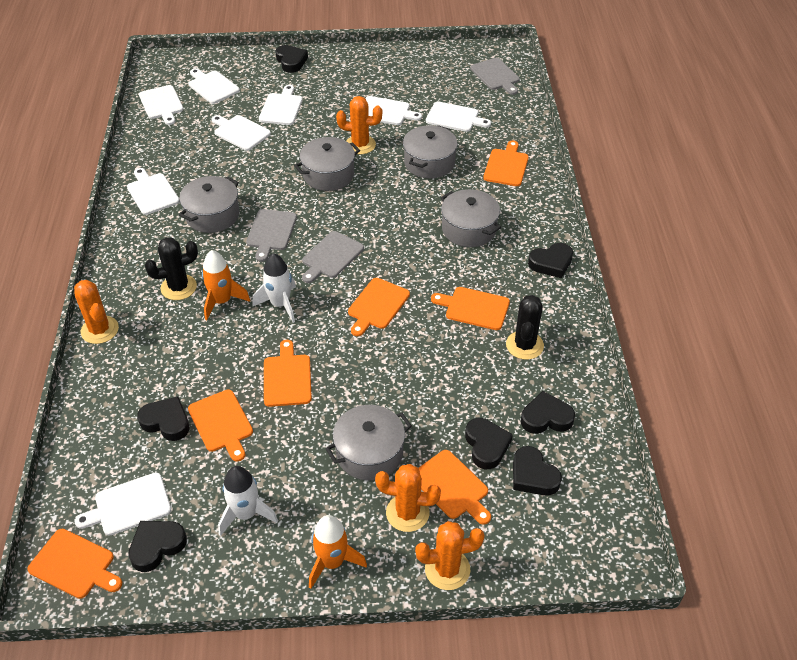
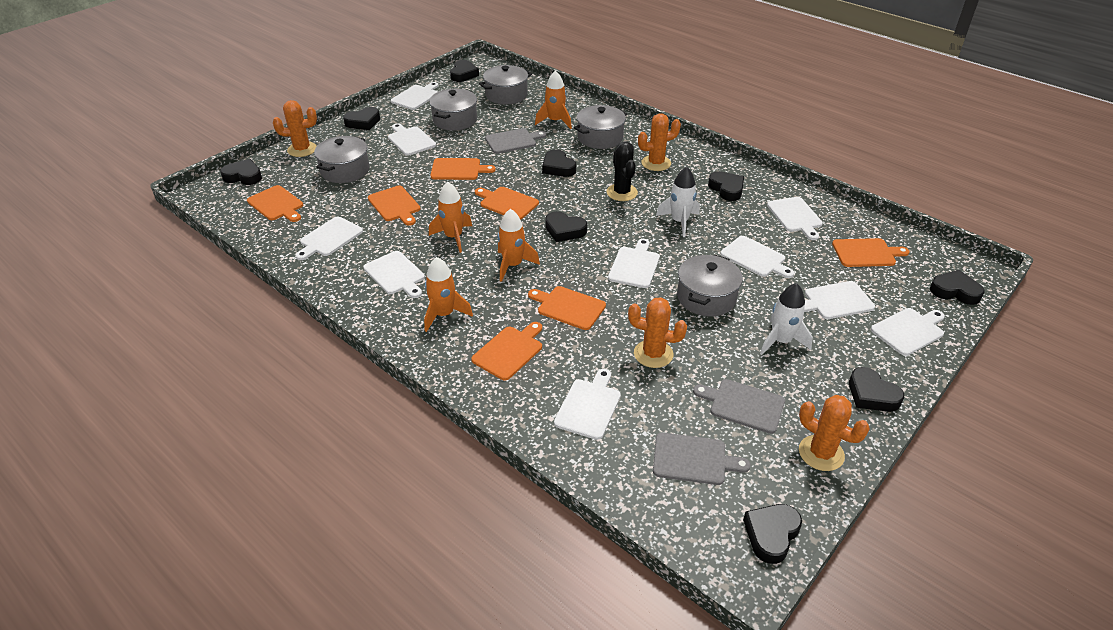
black cactus: 2 -> 1
black heart: 7 -> 9
orange rocket: 2 -> 4
white cutting board: 8 -> 10

